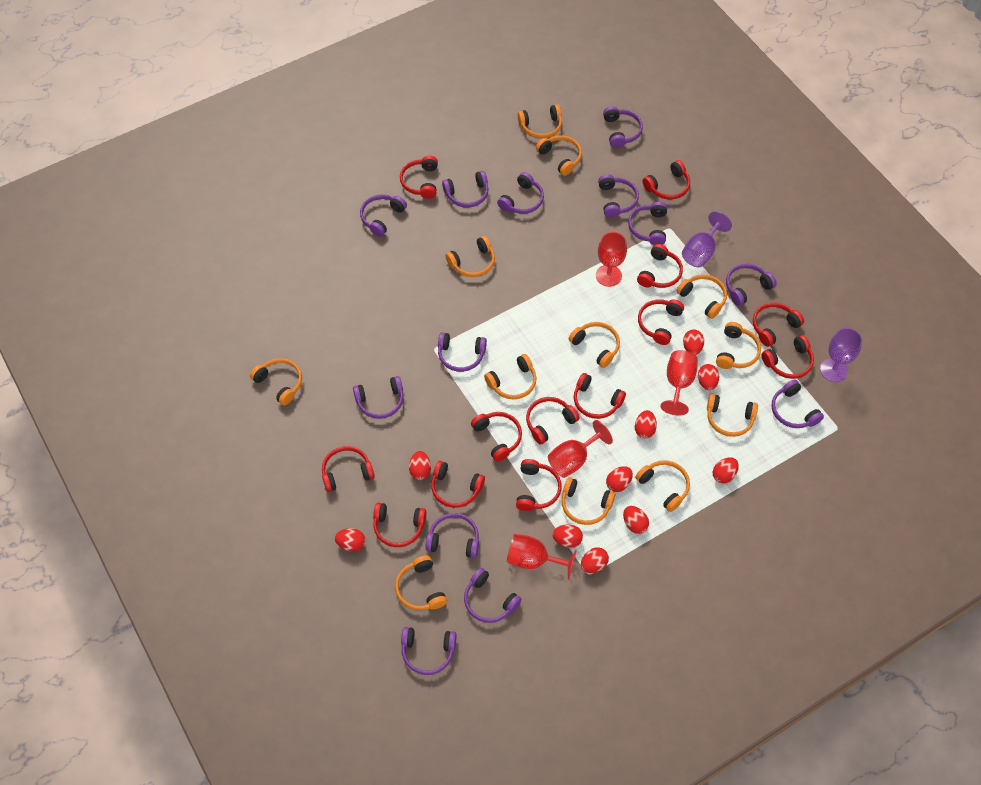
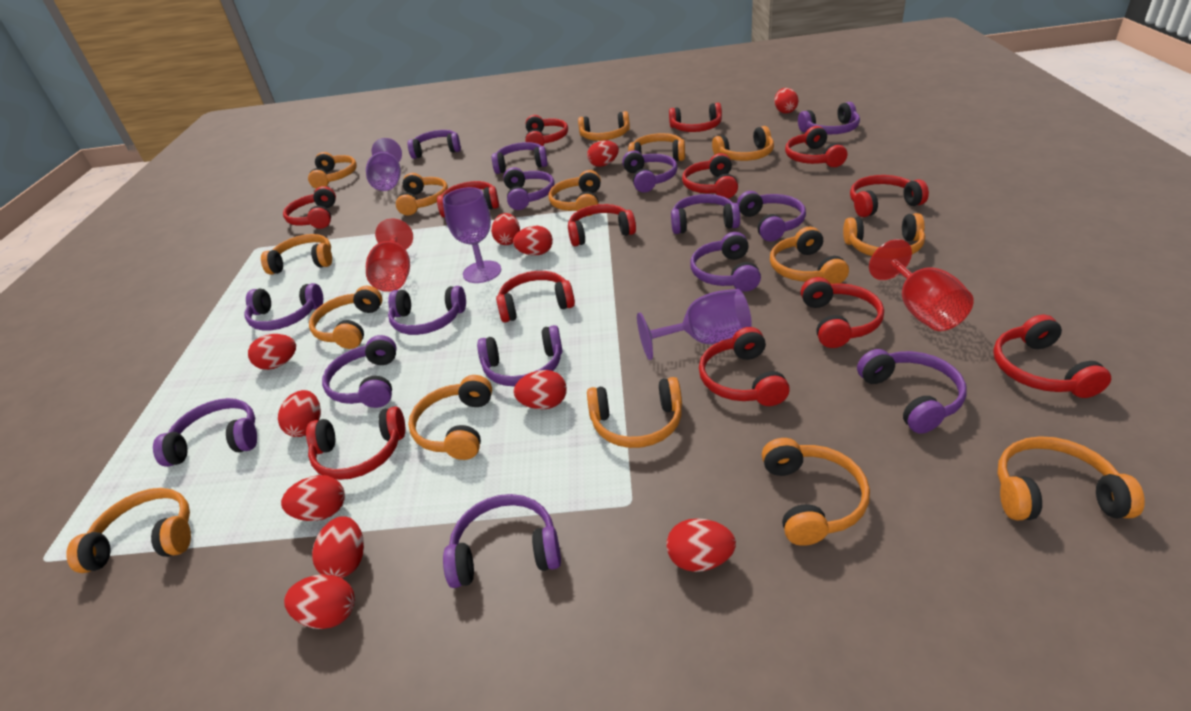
orange headphones: 12 -> 15
purple goblet: 2 -> 3
purple headphones: 13 -> 15
red egg: 10 -> 11
red goblet: 4 -> 2

